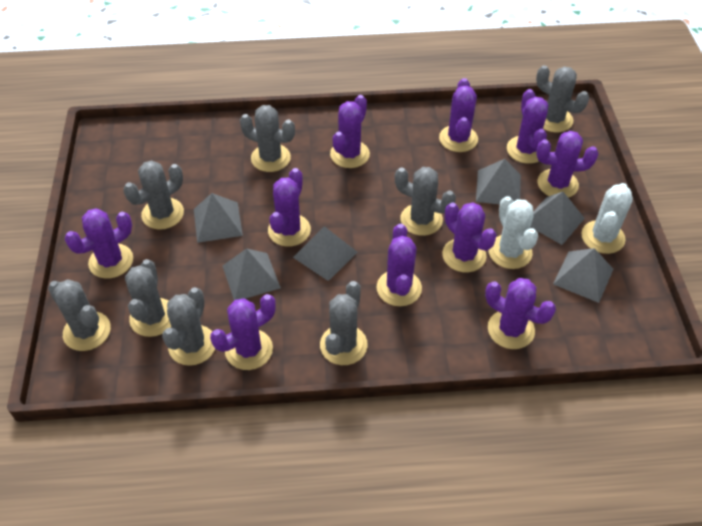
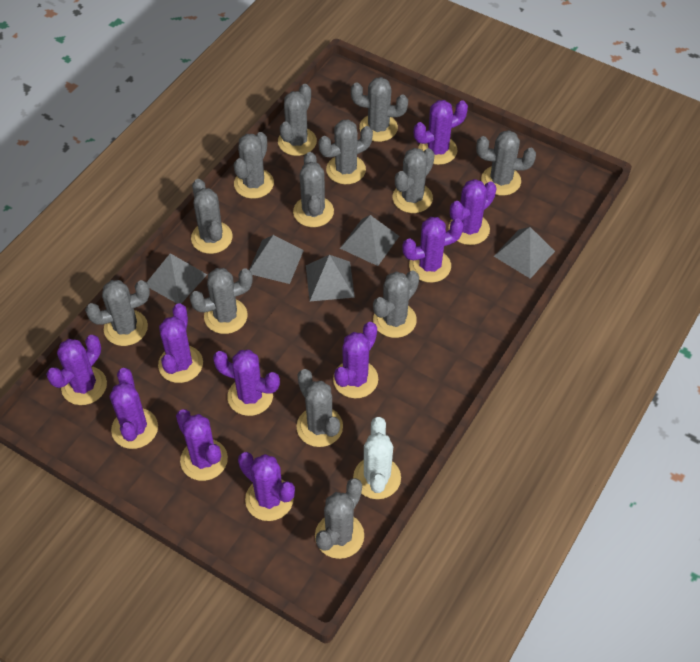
grey cactus: 8 -> 13
grey pyramid: 6 -> 5
white cactus: 2 -> 1

